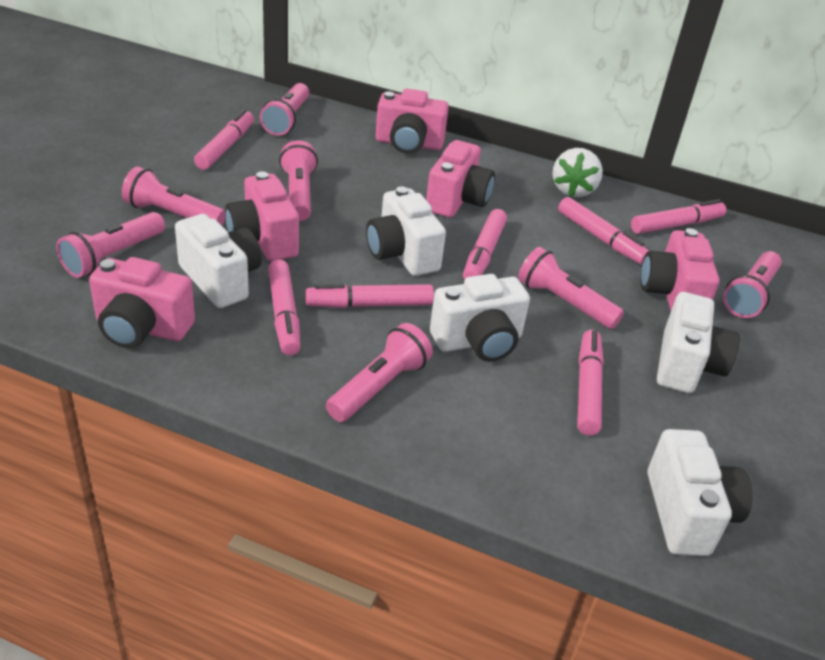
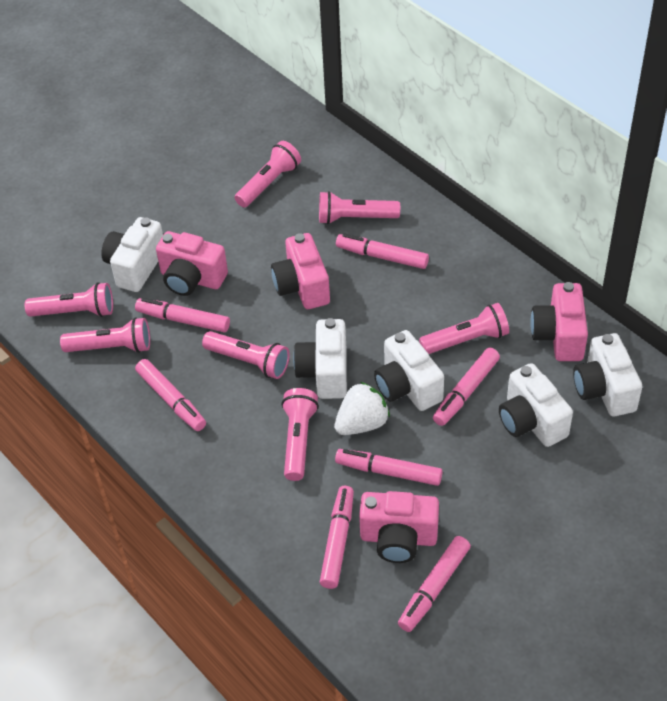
pink camera: 5 -> 4

